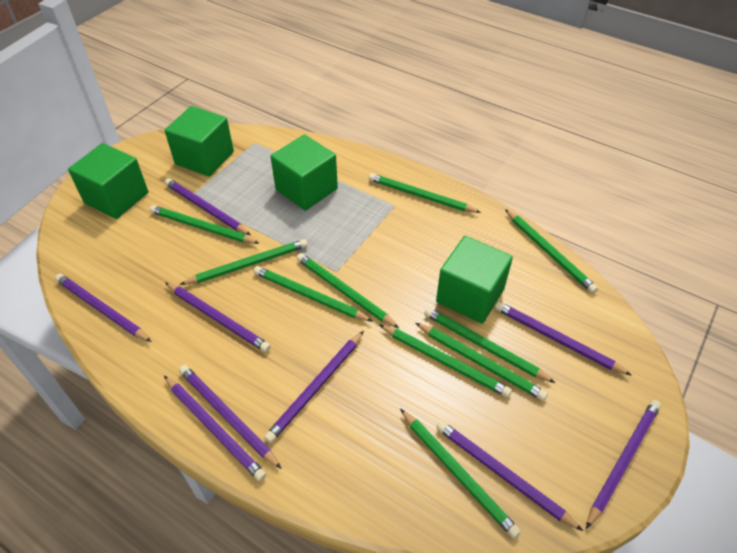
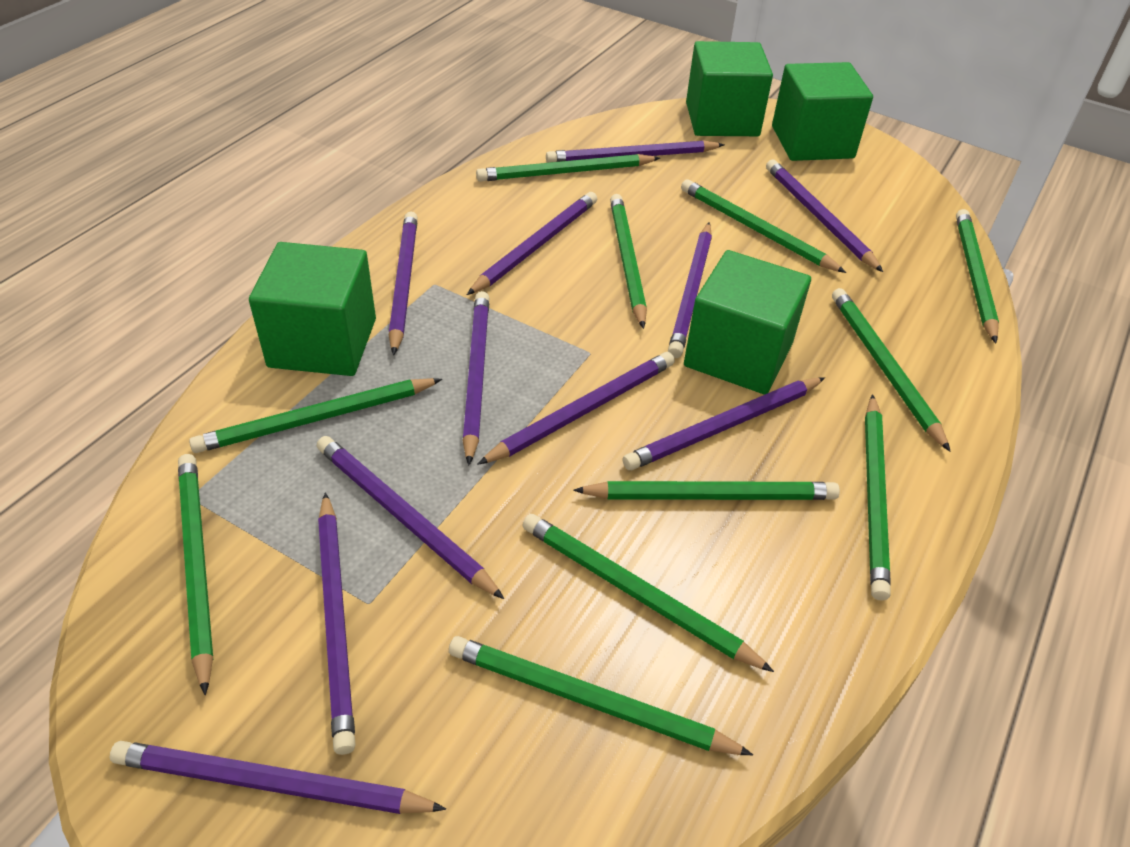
green pencil: 10 -> 11
purple pencil: 9 -> 11

